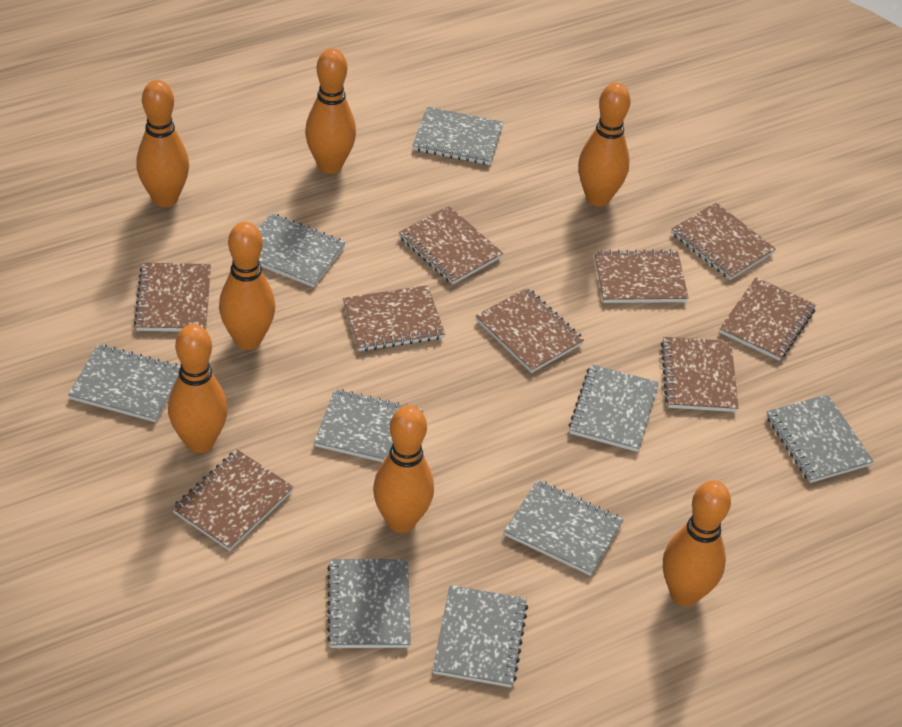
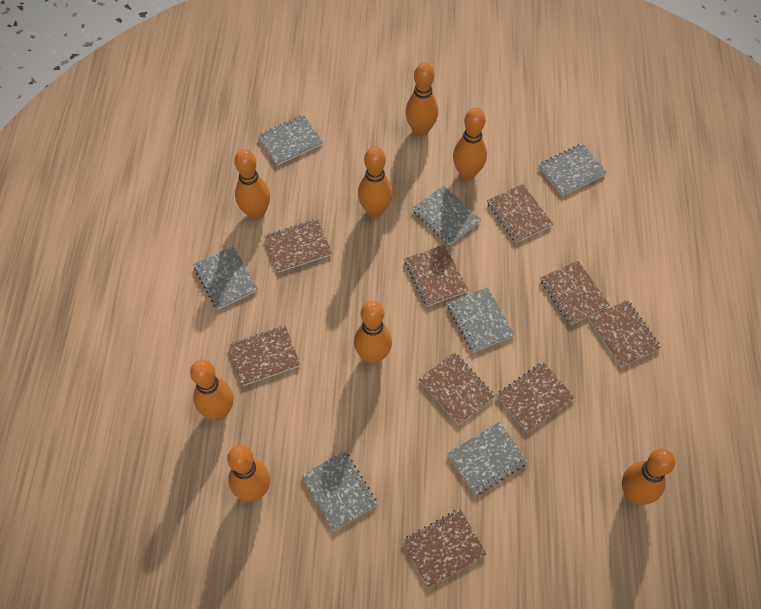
grey notebook: 9 -> 7
orange bowling pin: 7 -> 8

